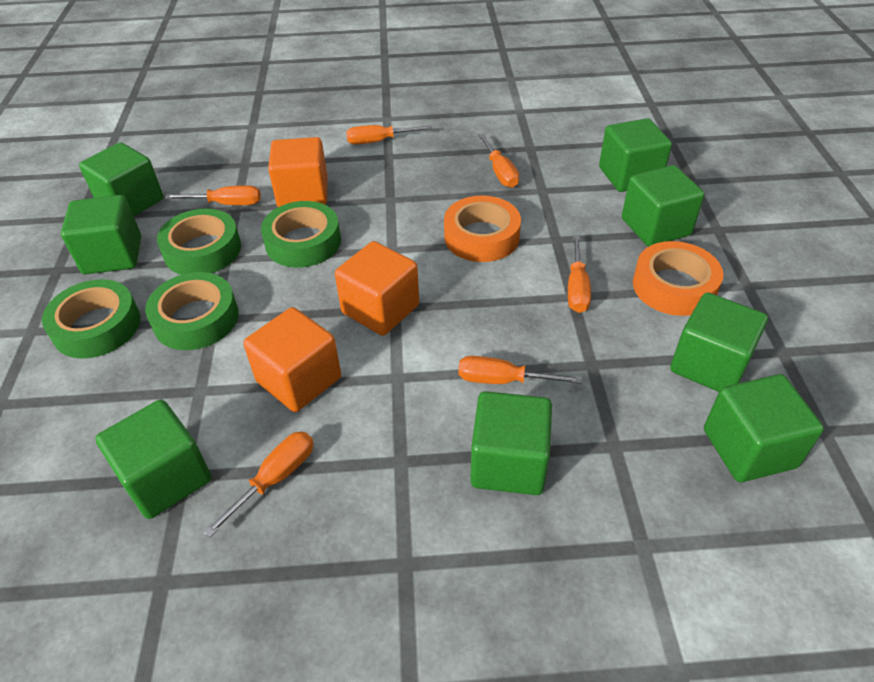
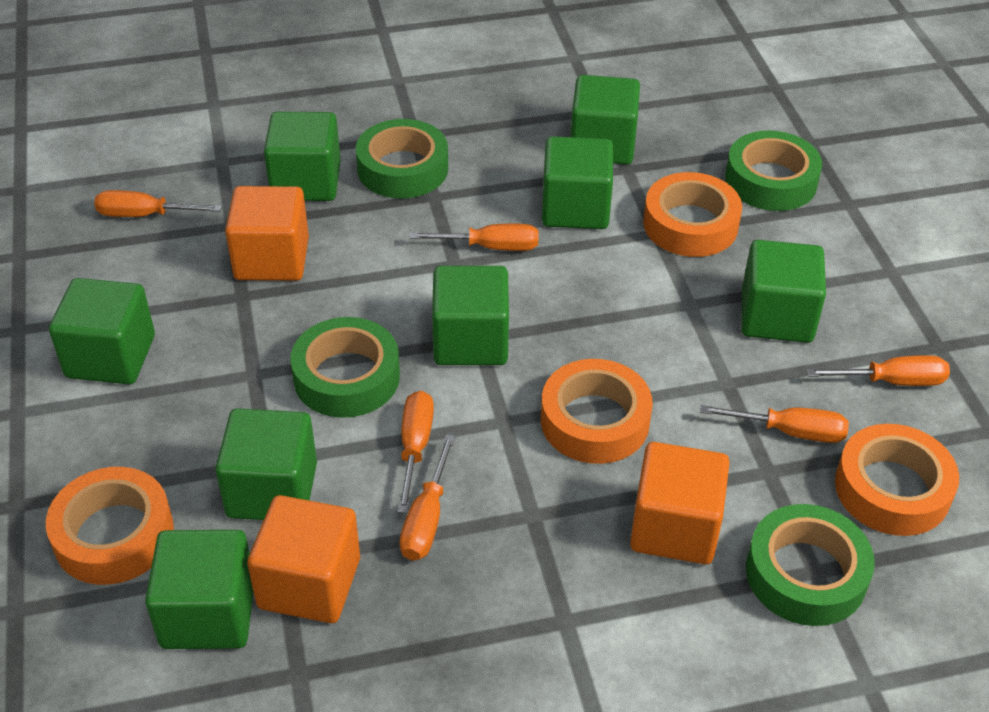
orange tape: 2 -> 4

